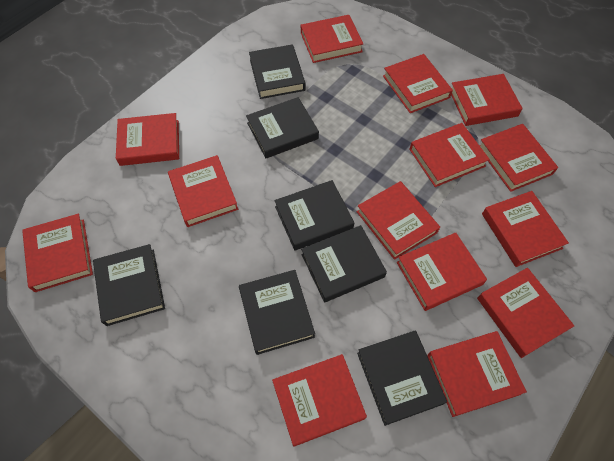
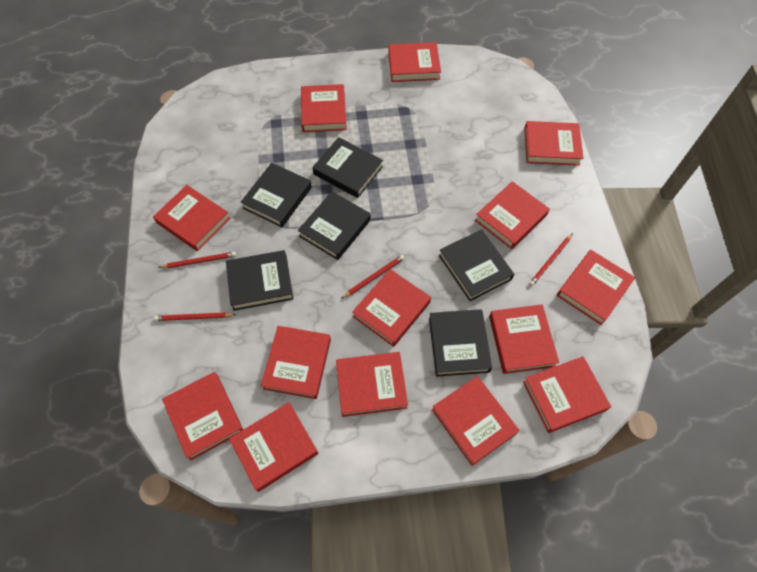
black book: 7 -> 6
red pencil: 0 -> 4

